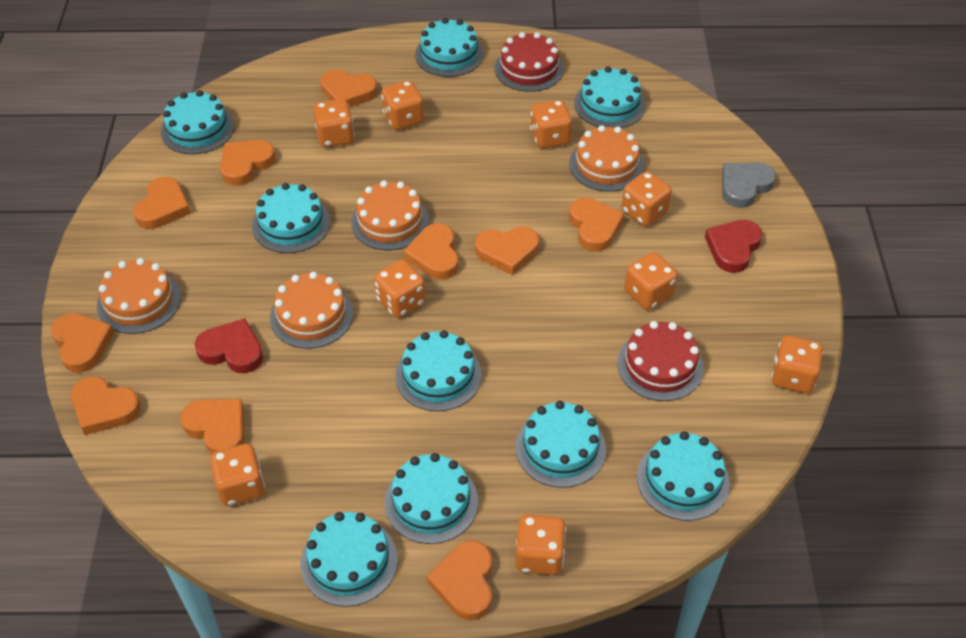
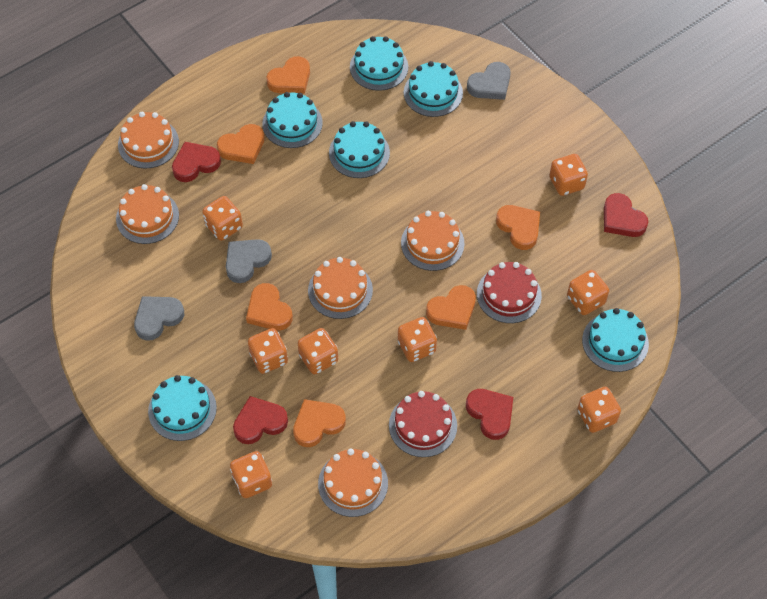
grey heart: 1 -> 3
orange cake: 4 -> 5
orange dice: 9 -> 8
orange heart: 10 -> 6
red heart: 2 -> 4
turquoise cake: 9 -> 6

